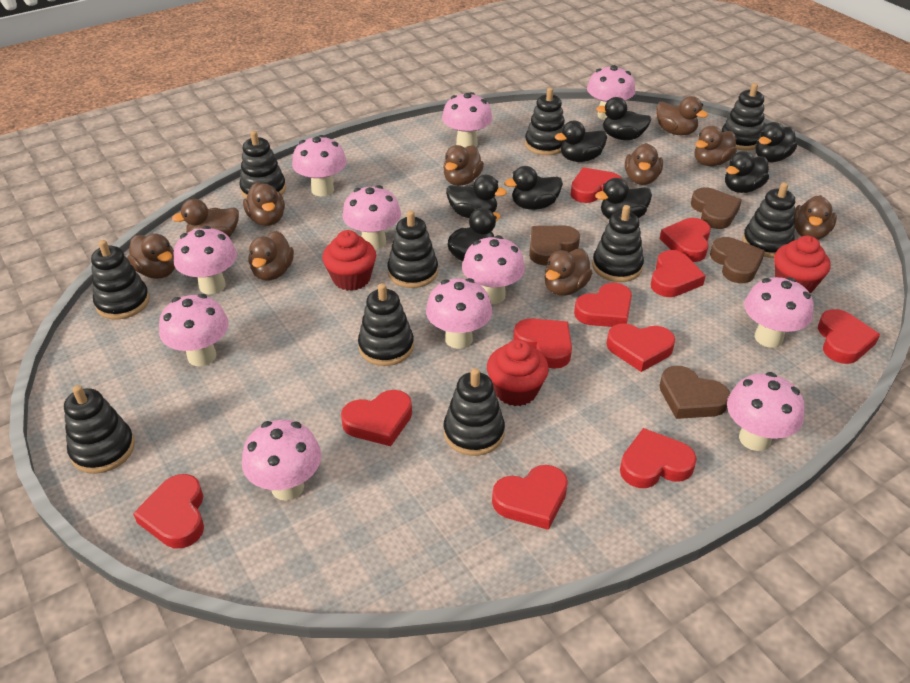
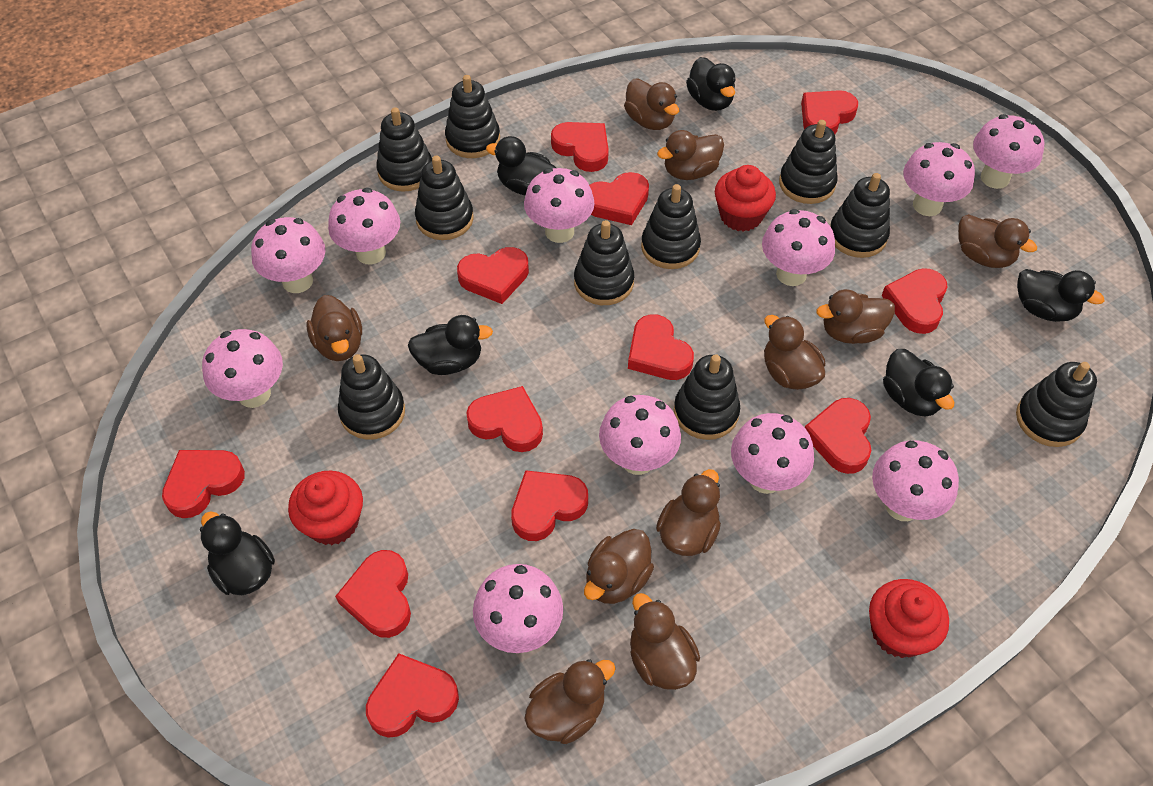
black duck: 8 -> 6
brown heart: 4 -> 0
red heart: 11 -> 12

